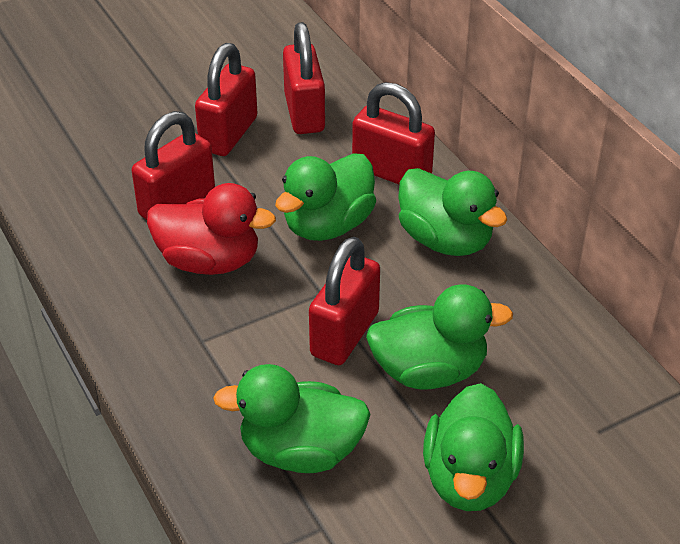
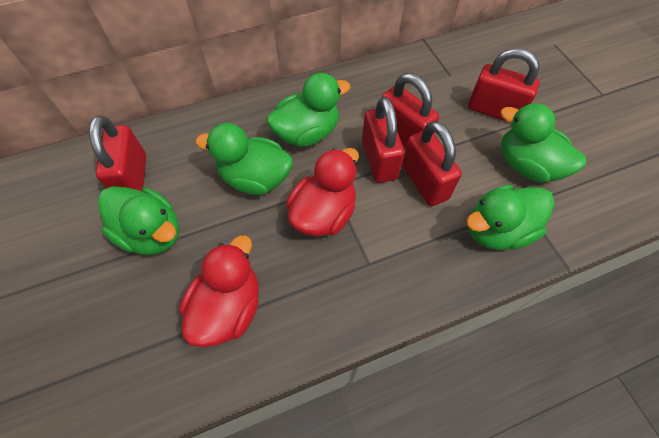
red duck: 1 -> 2

